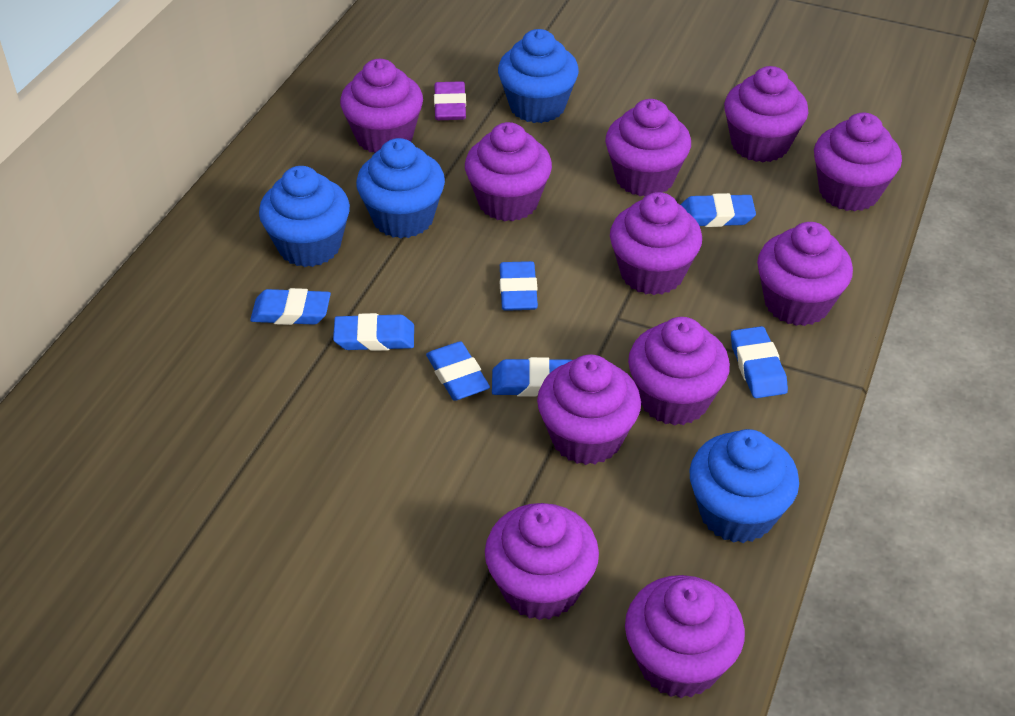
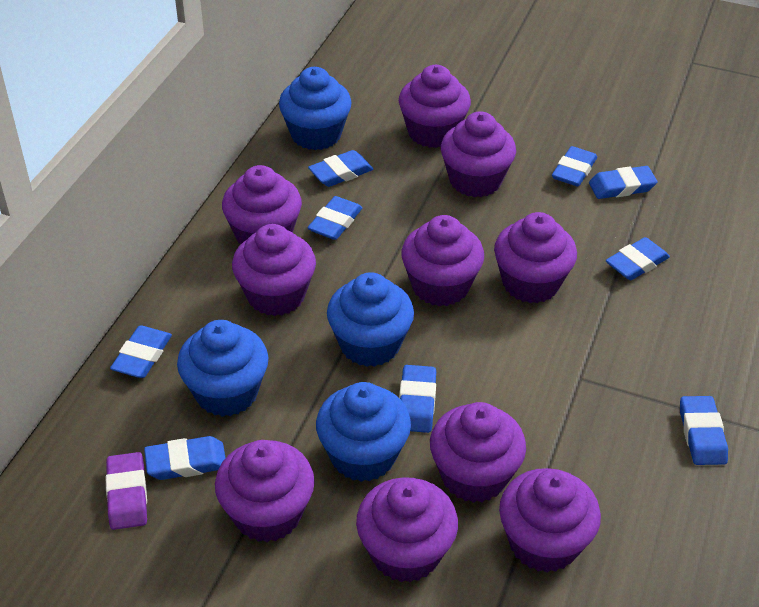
blue eraser: 7 -> 9
purple cupcake: 11 -> 10

